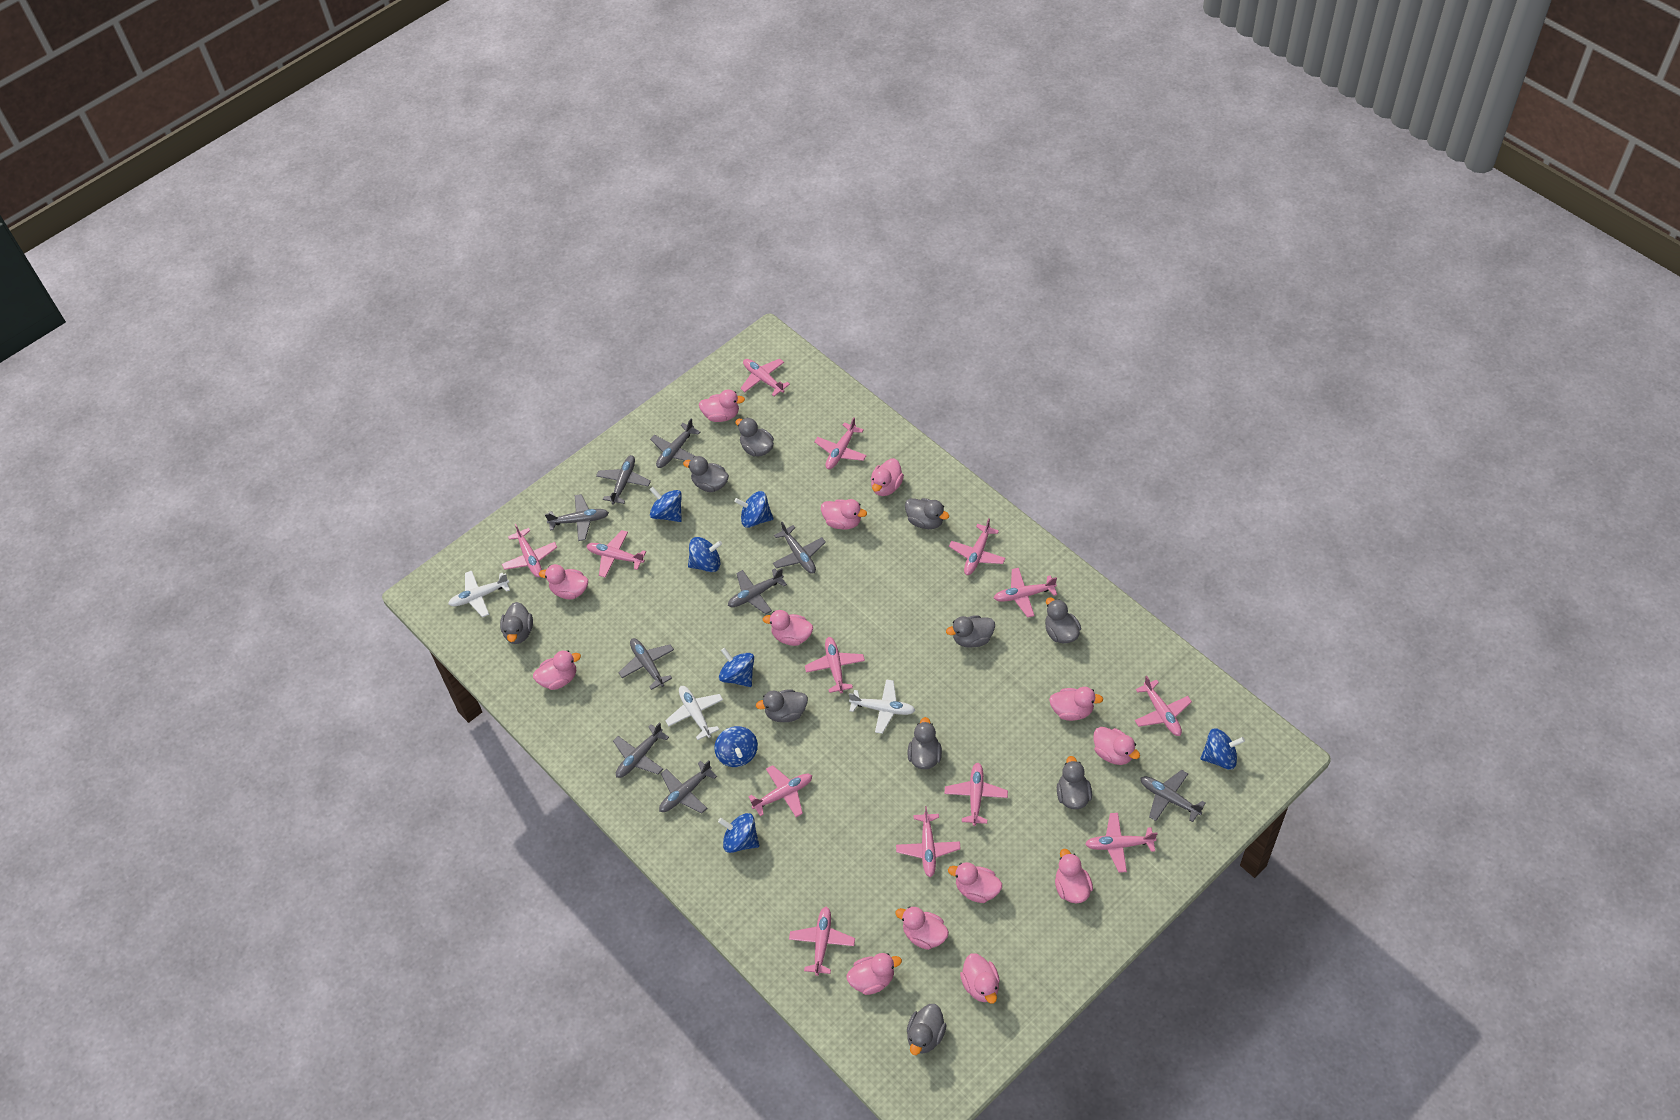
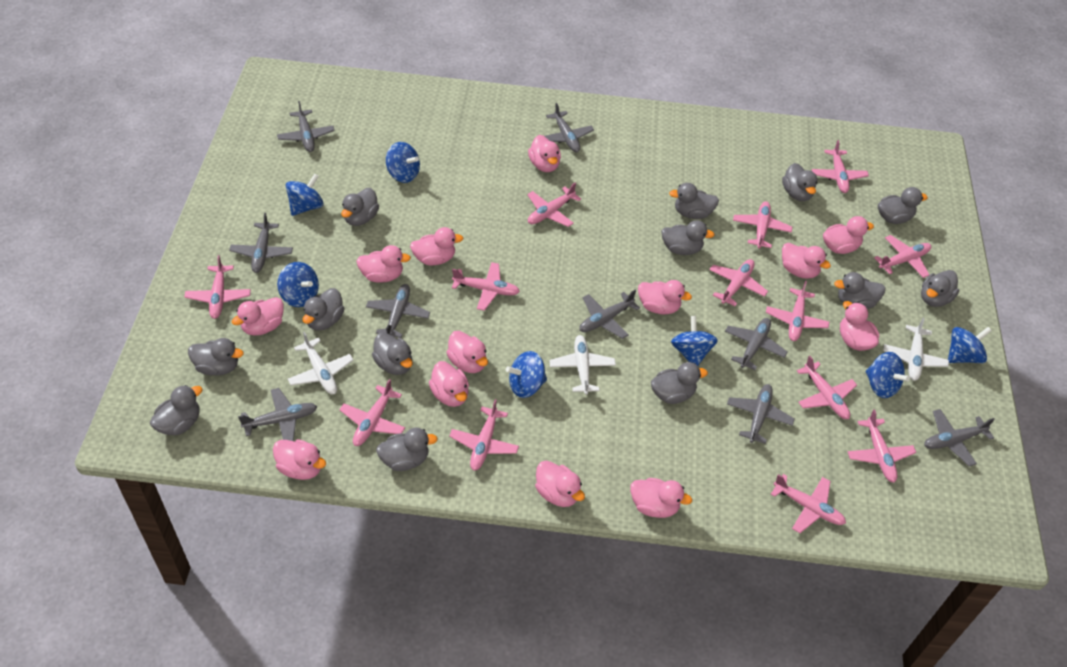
grey duck: 10 -> 13

